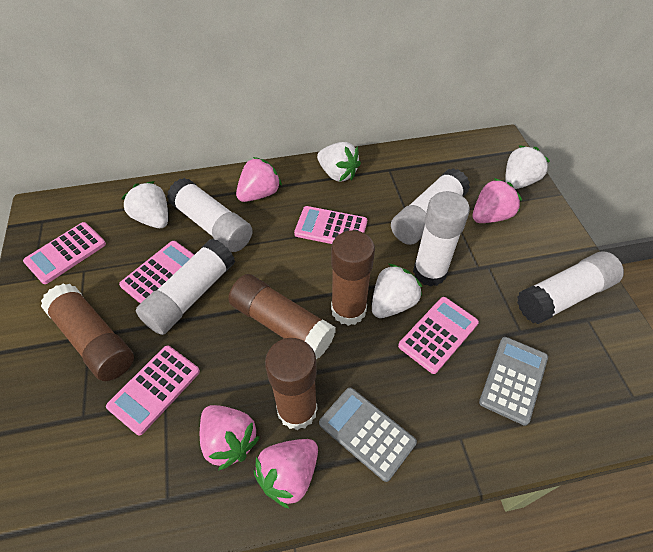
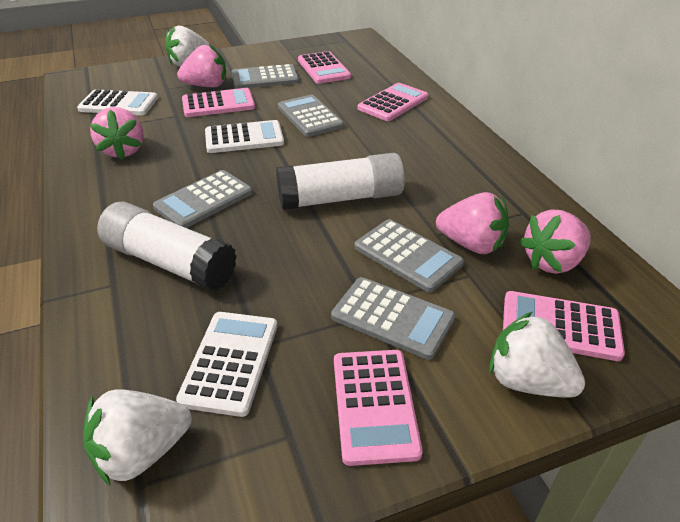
brown glue stick: 4 -> 0
grey calculator: 2 -> 5
white calculator: 0 -> 3
white glue stick: 5 -> 2
white strawberry: 4 -> 3

